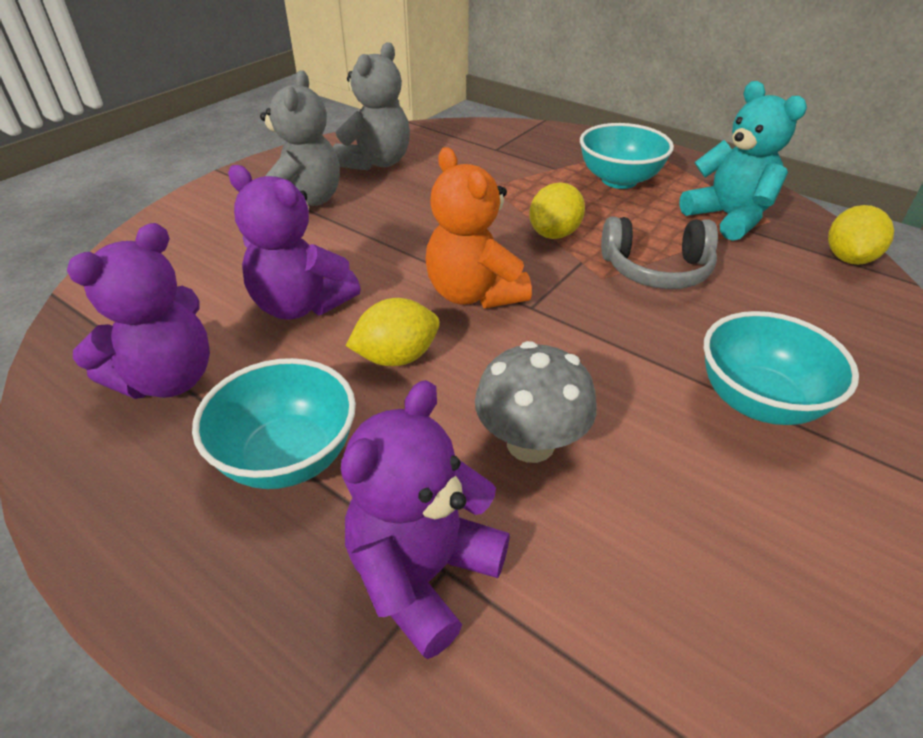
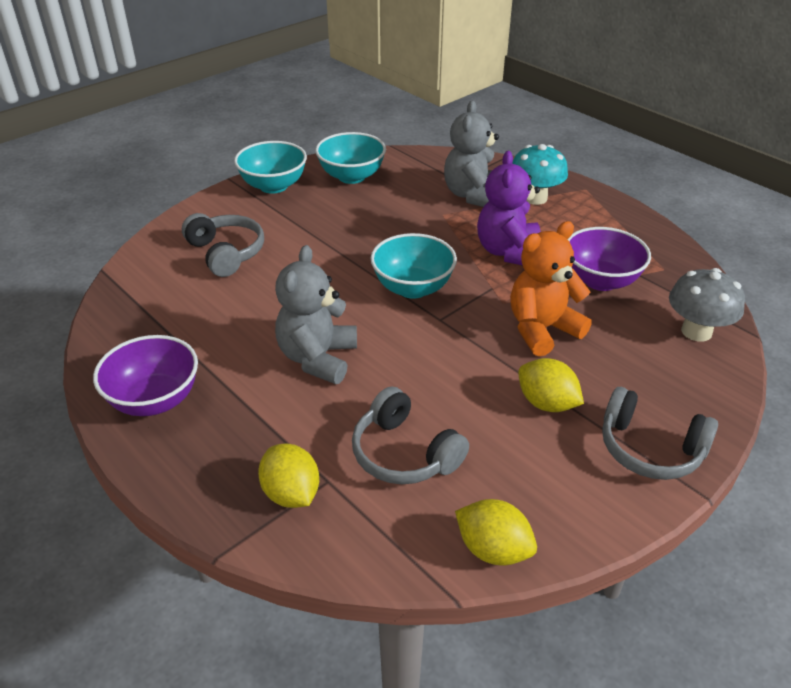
grey headphones: 1 -> 3
purple bowl: 0 -> 2
purple teddy bear: 3 -> 1
turquoise mushroom: 0 -> 1
turquoise teddy bear: 1 -> 0

